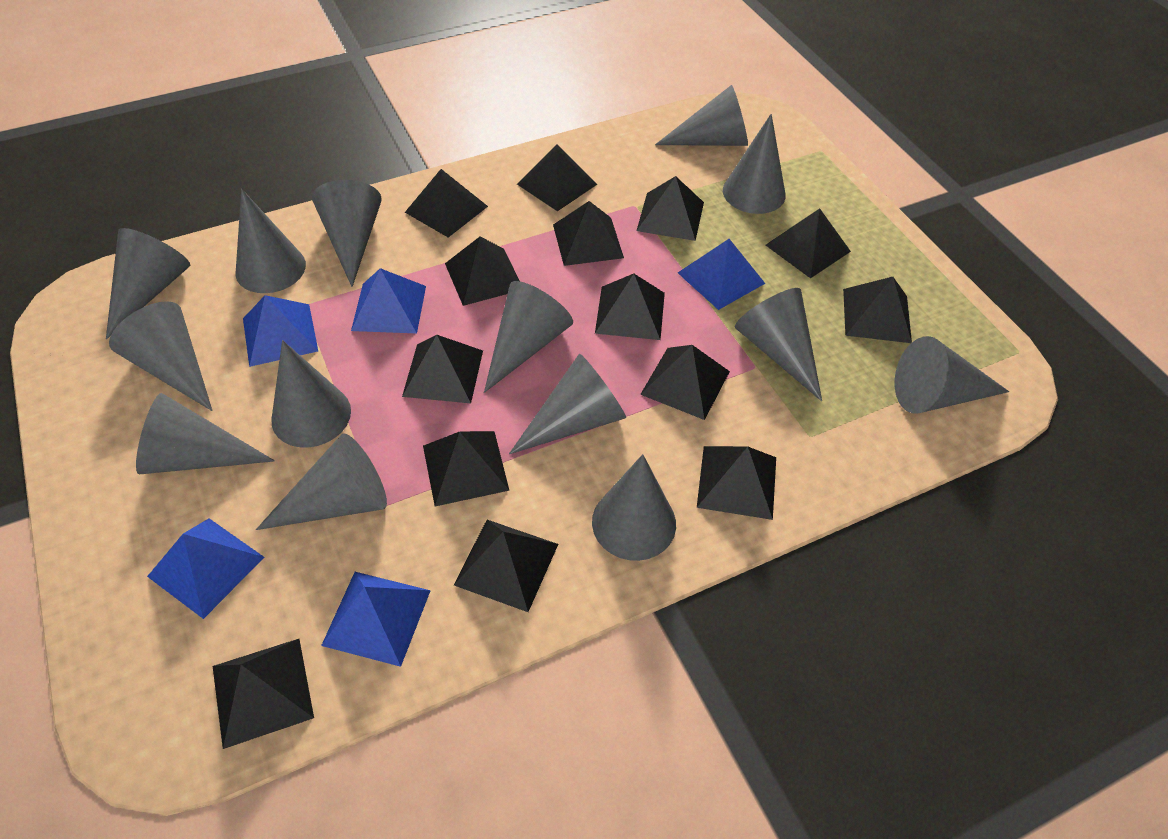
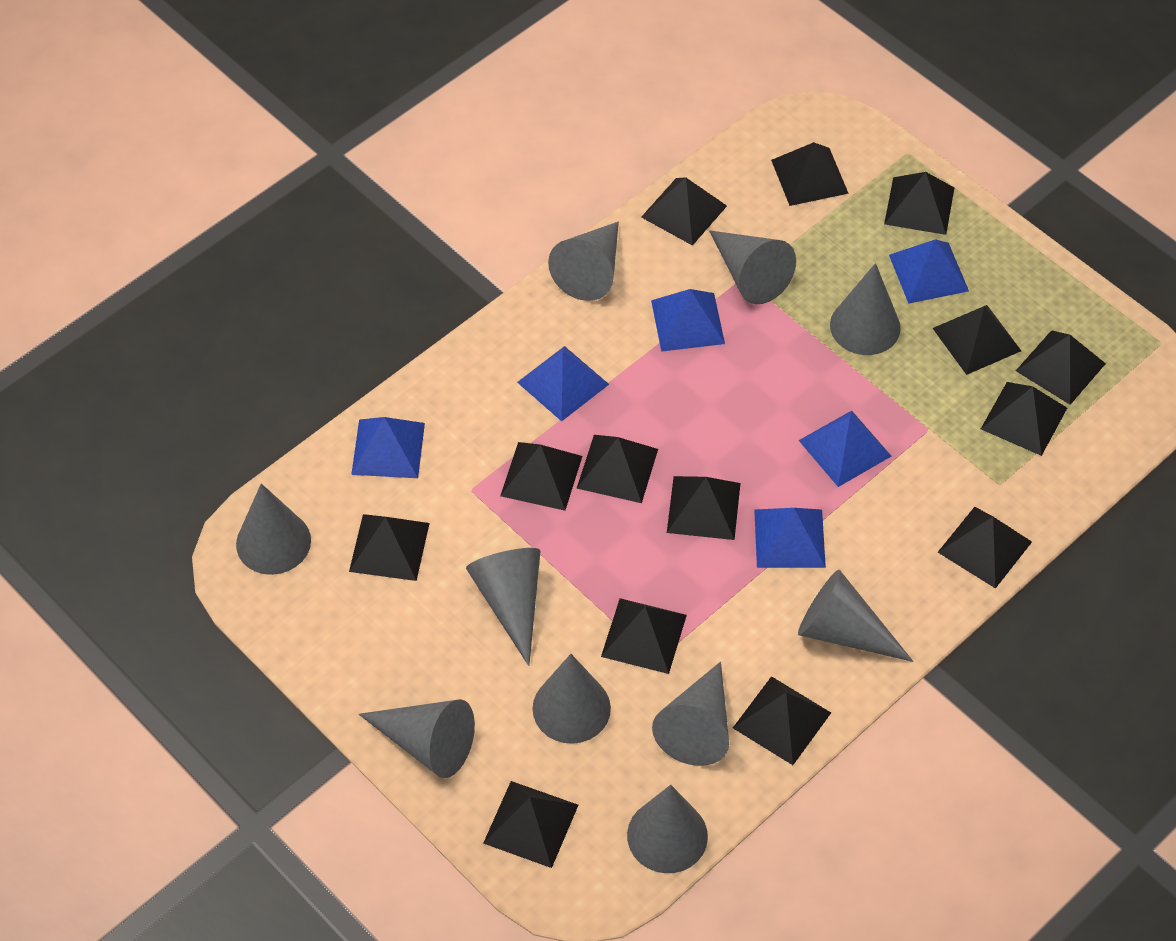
blue pyramid: 5 -> 6
grey cone: 14 -> 10

